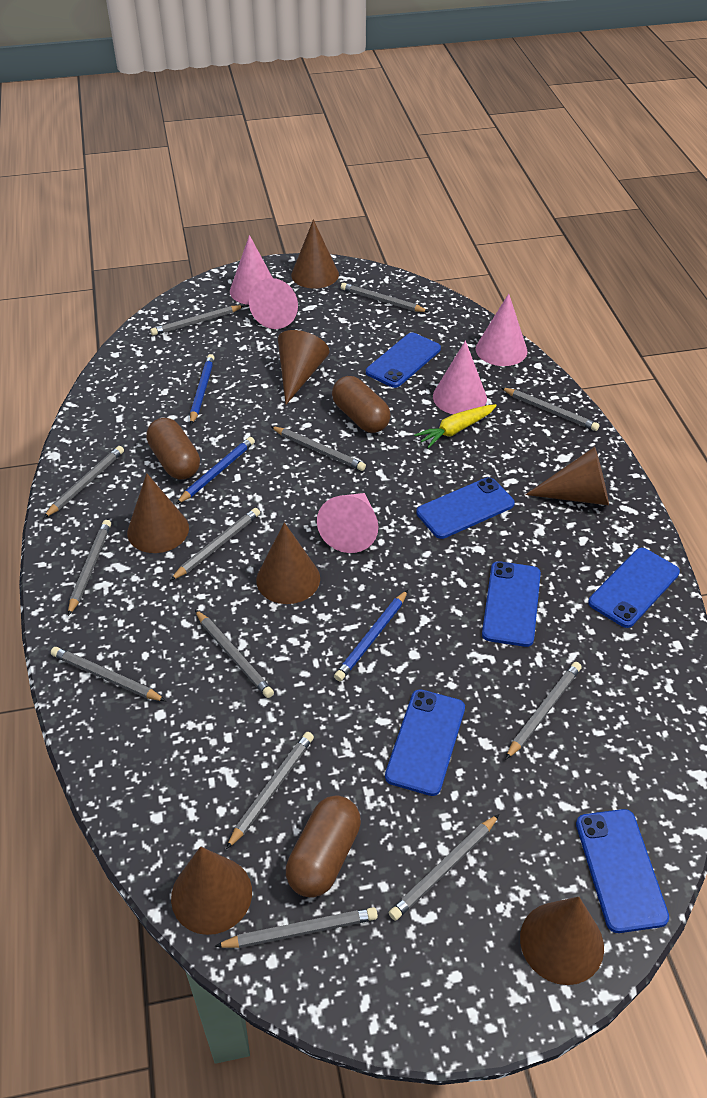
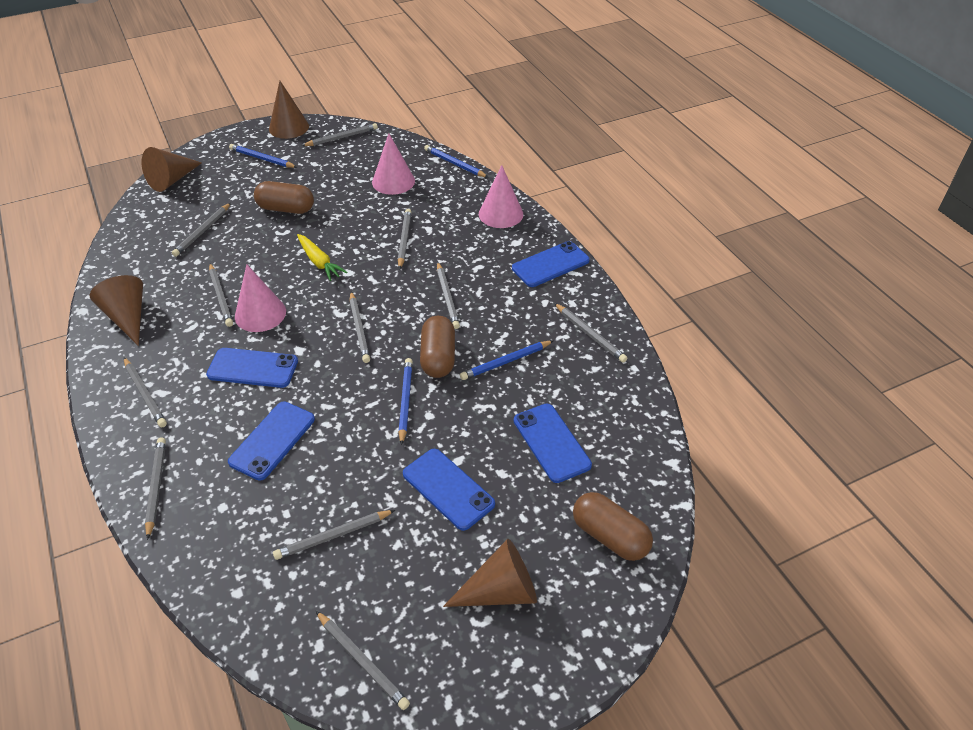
blue pencil: 3 -> 4
blue phone: 6 -> 5
brown cone: 7 -> 4
grey pencil: 13 -> 11
pink cone: 5 -> 3

